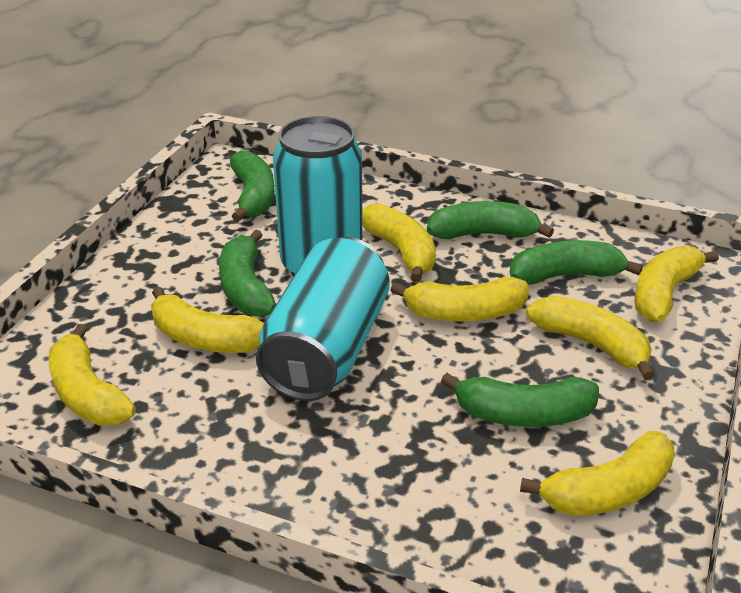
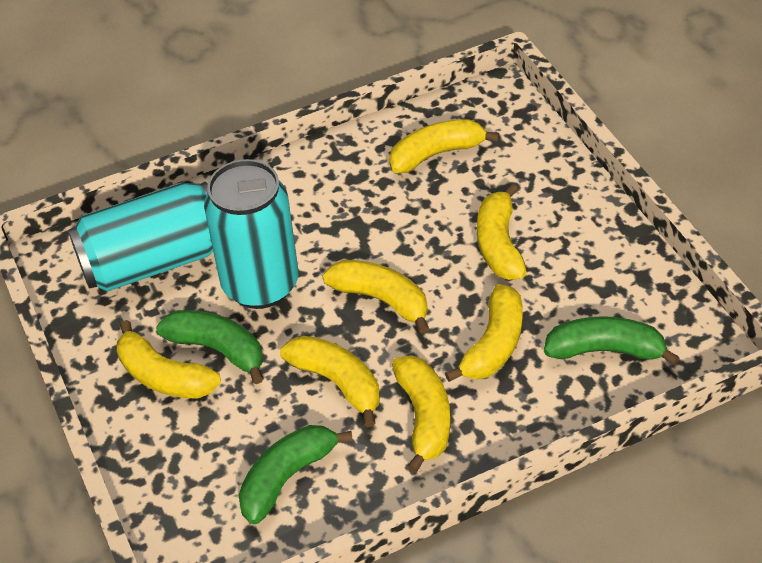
green banana: 5 -> 3

